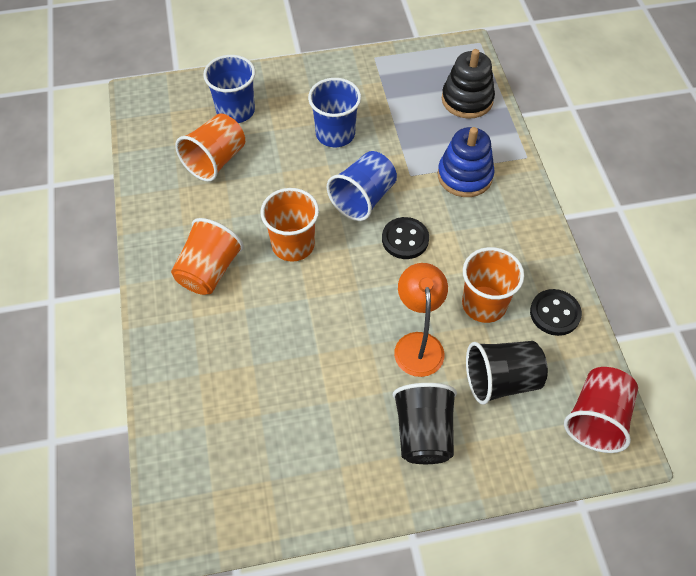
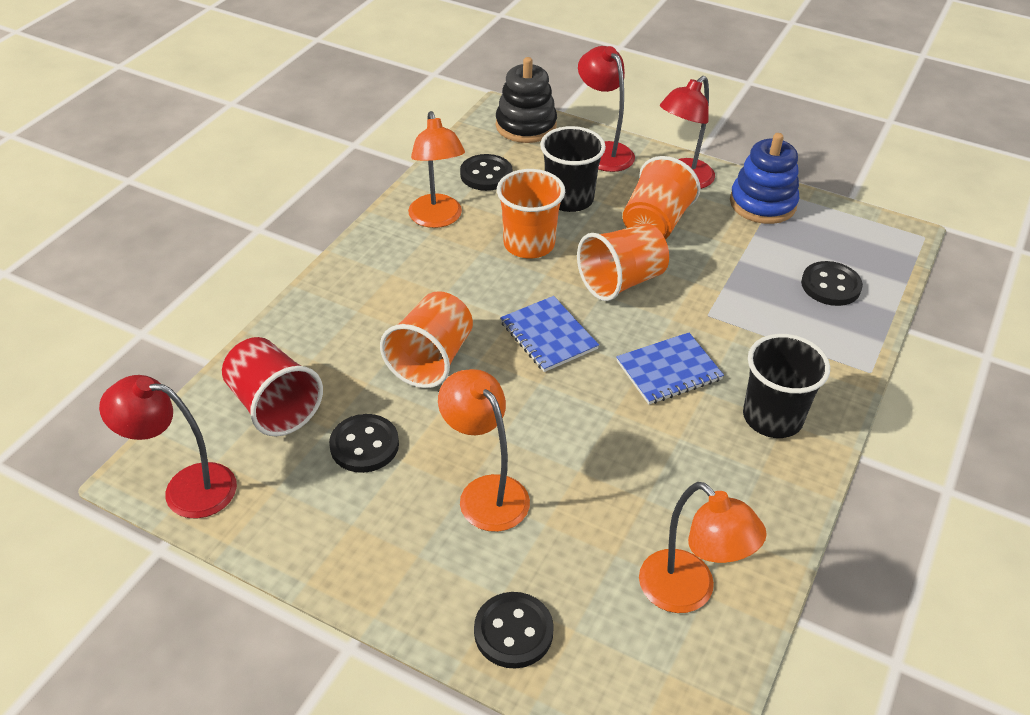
black button: 2 -> 4
blue cup: 3 -> 0
blue notebook: 0 -> 2
orange lamp: 1 -> 3
red lamp: 0 -> 3

